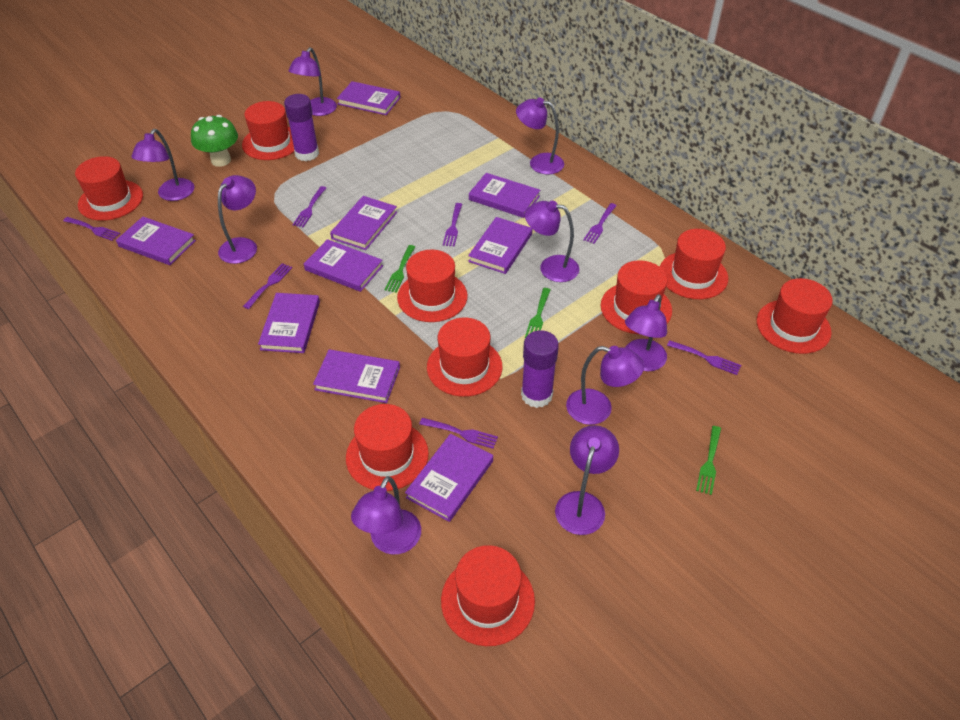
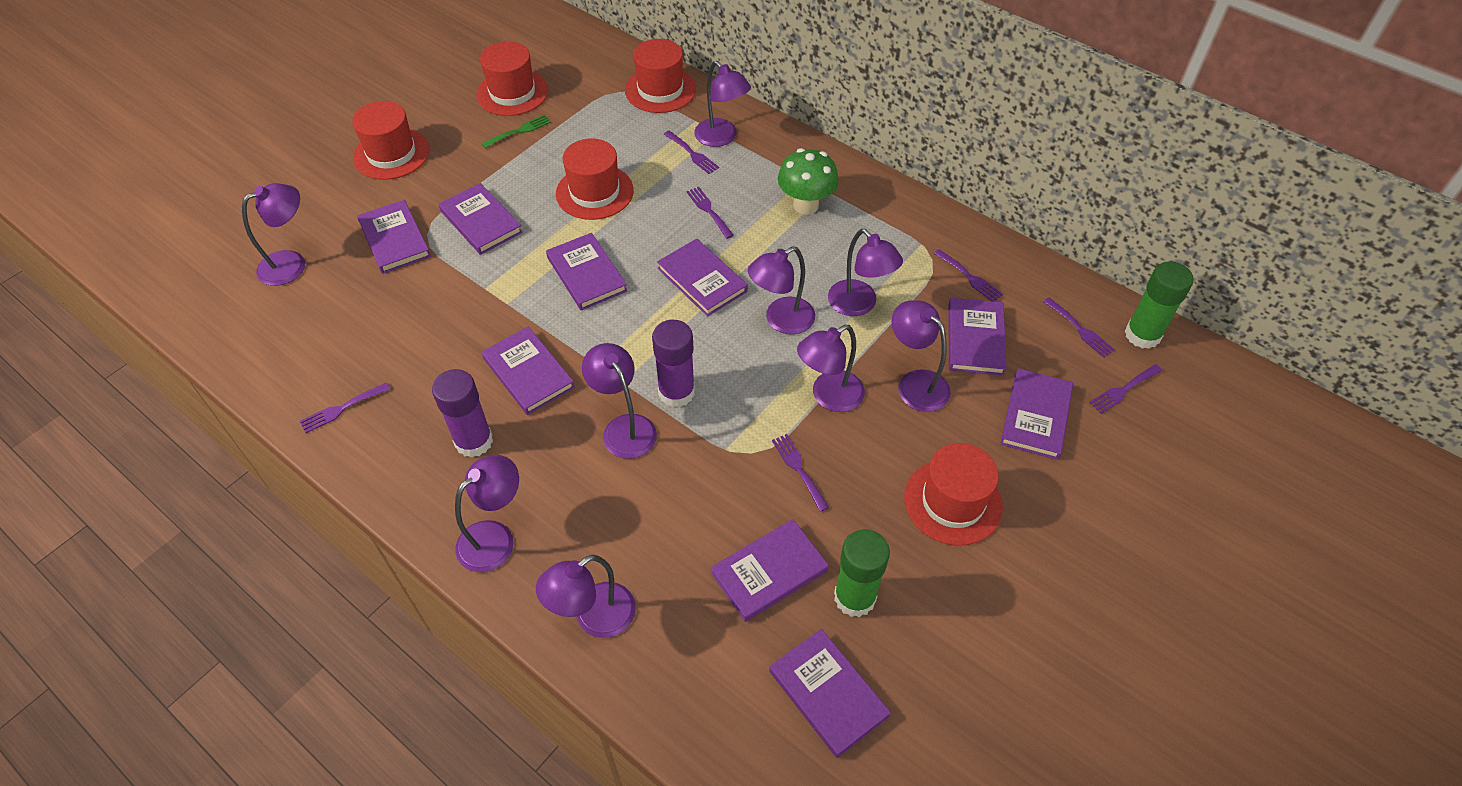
green fork: 3 -> 1
green glue stick: 0 -> 2
red hat: 9 -> 5

